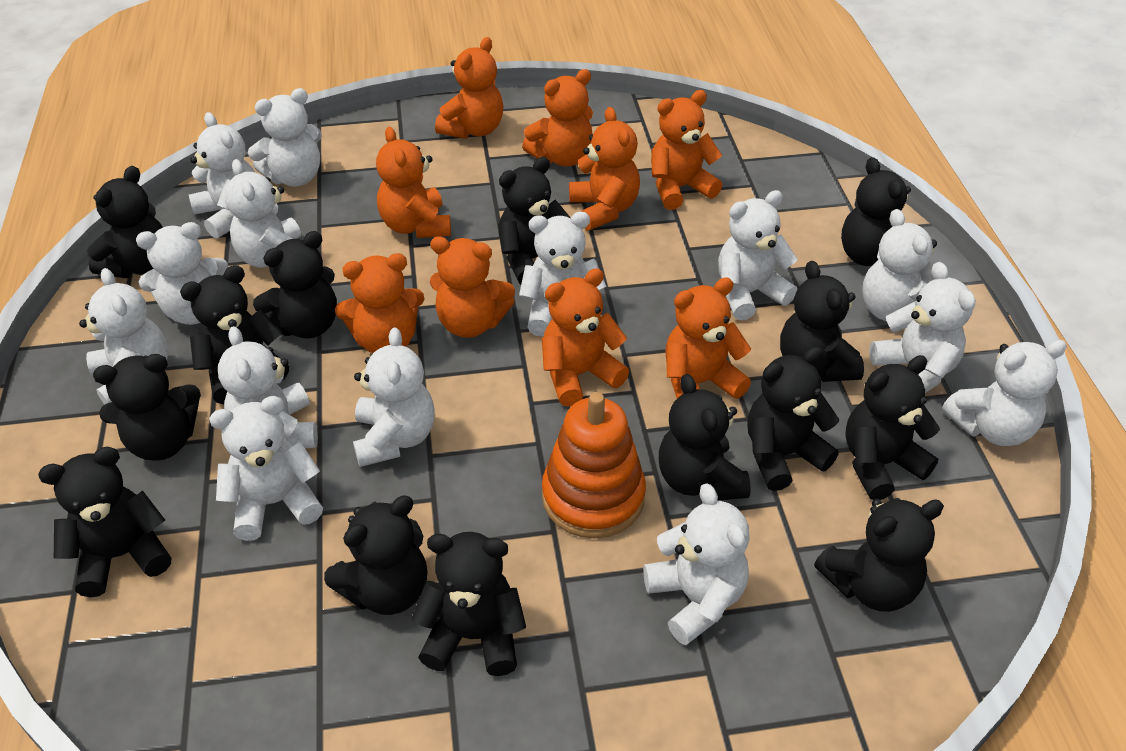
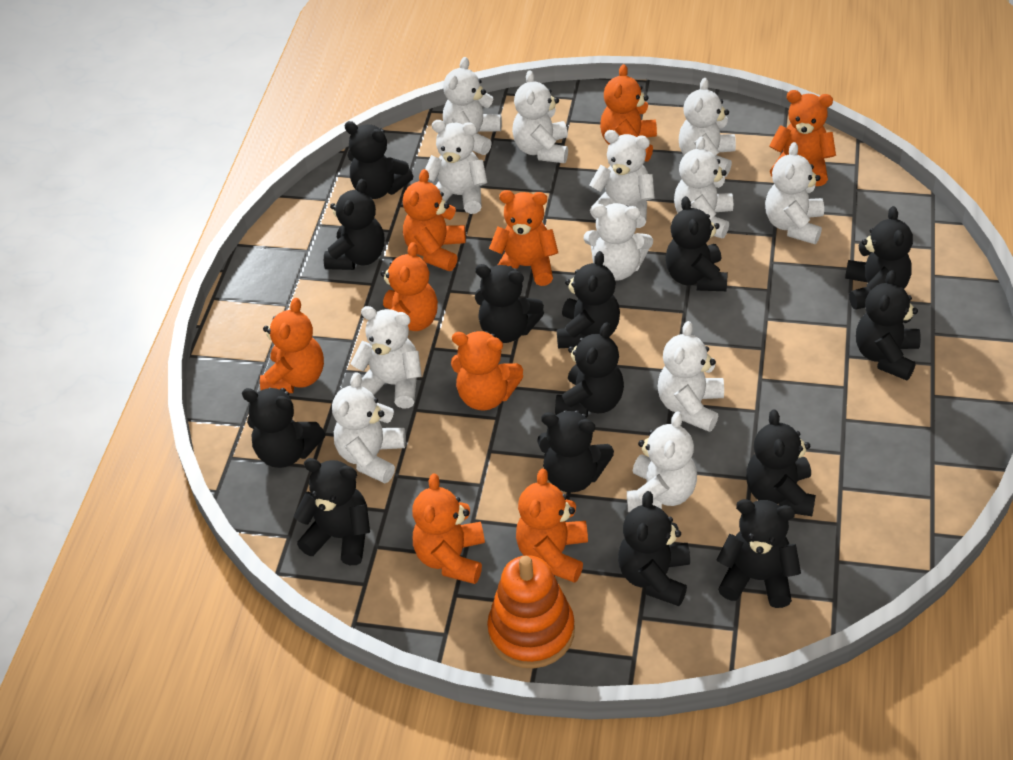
white teddy bear: 14 -> 12

